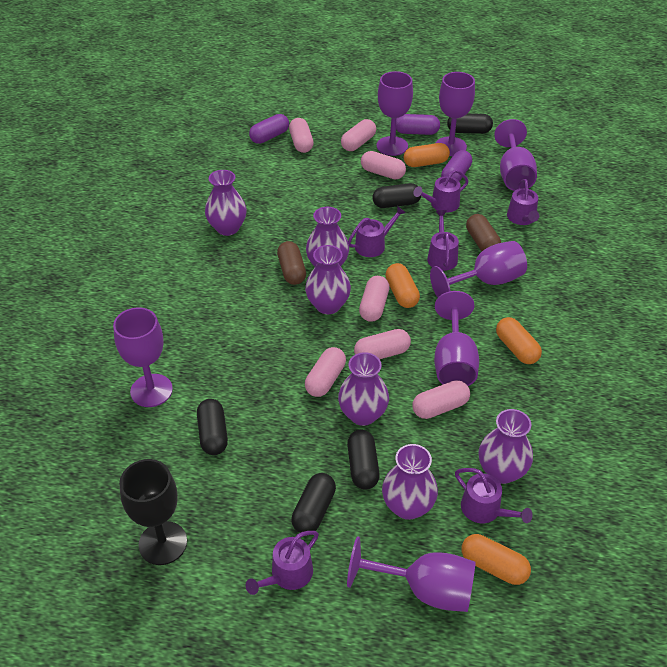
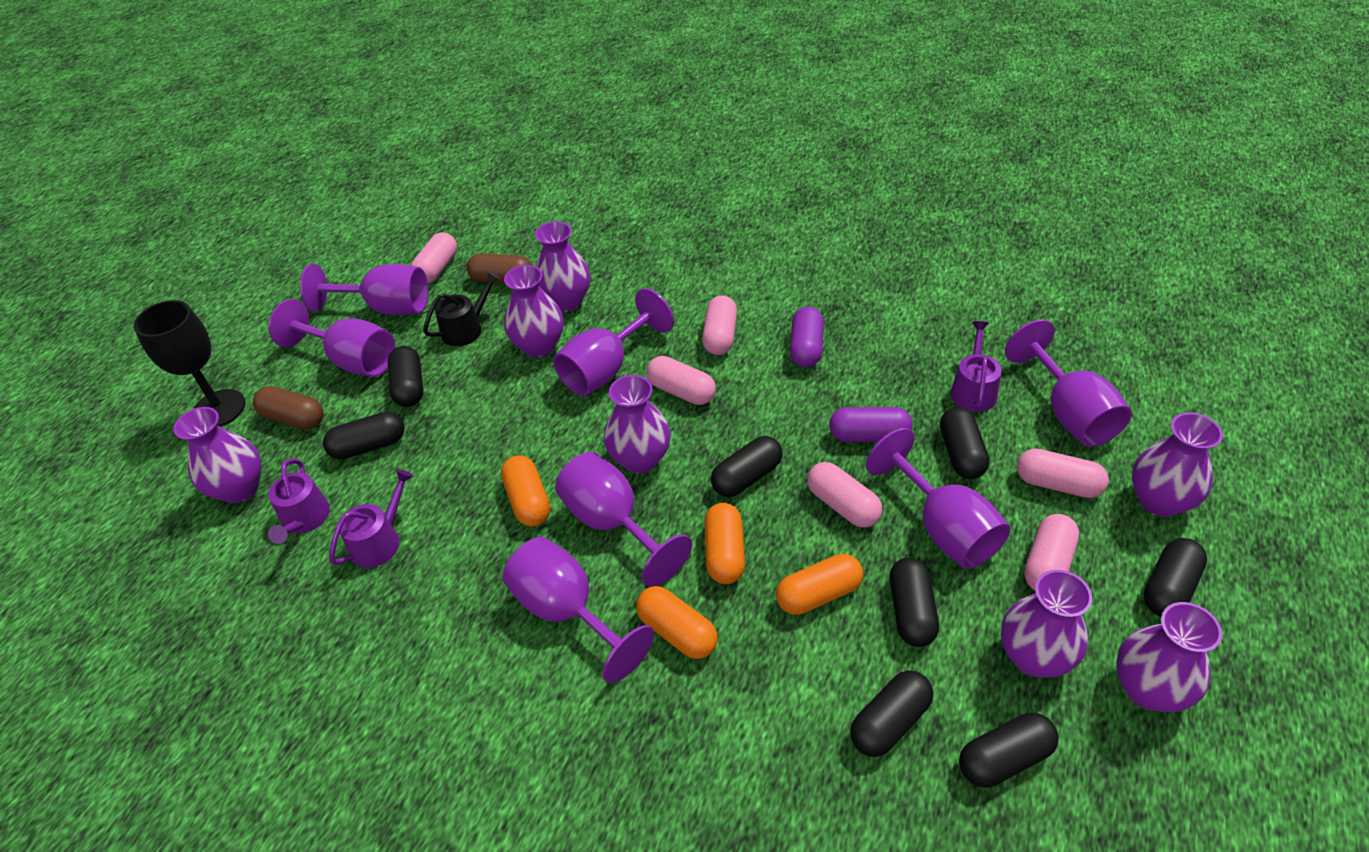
black capsule: 5 -> 8
black watering can: 0 -> 1
pink capsule: 7 -> 6
purple capsule: 3 -> 2
purple vase: 6 -> 7
purple watering can: 6 -> 3

